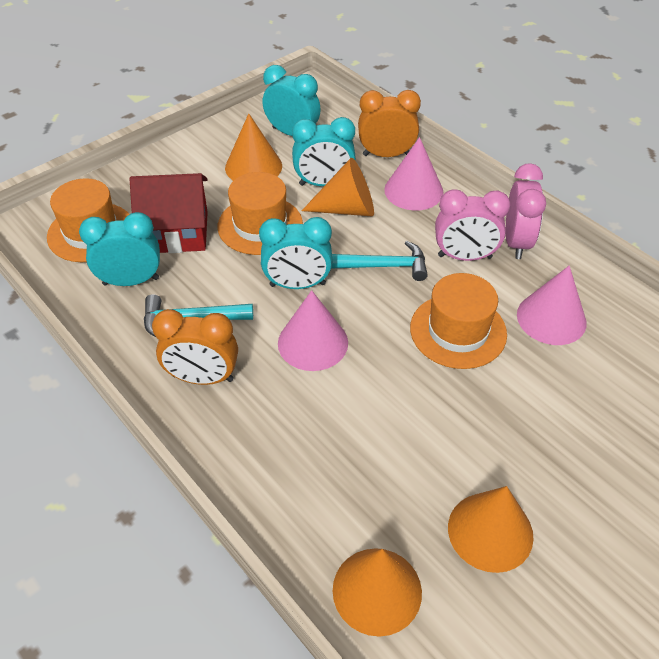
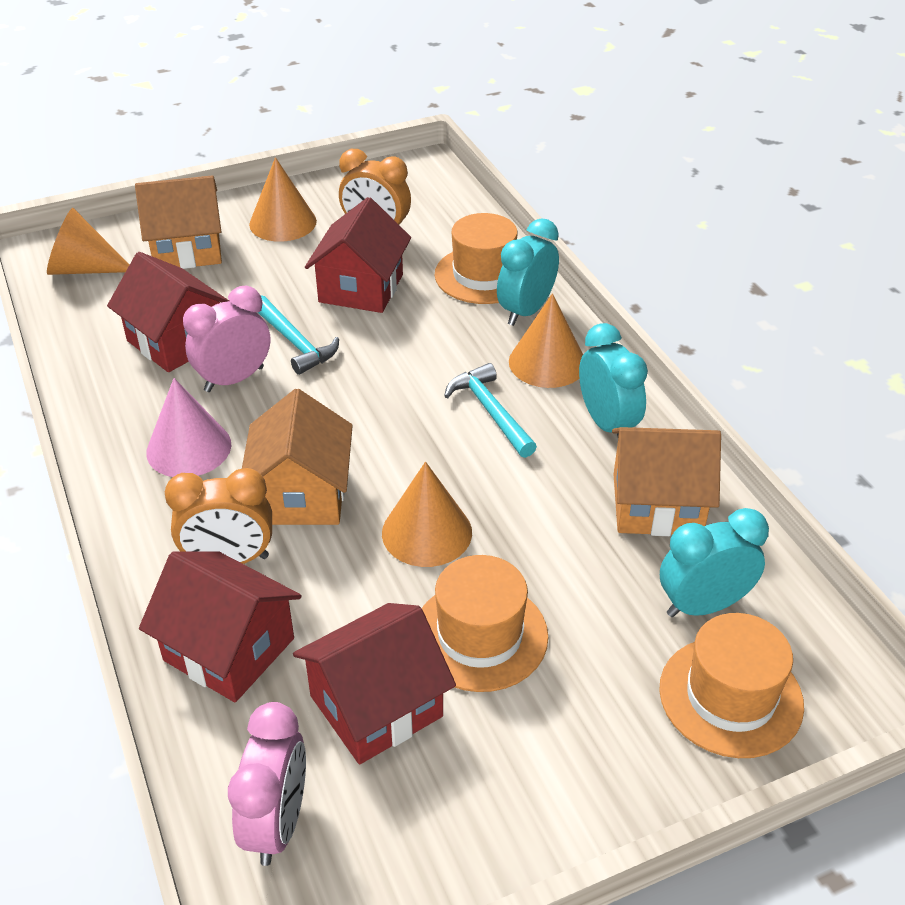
orange house: 0 -> 3
pink cone: 3 -> 1
red house: 1 -> 4
turquoise clock: 4 -> 3

